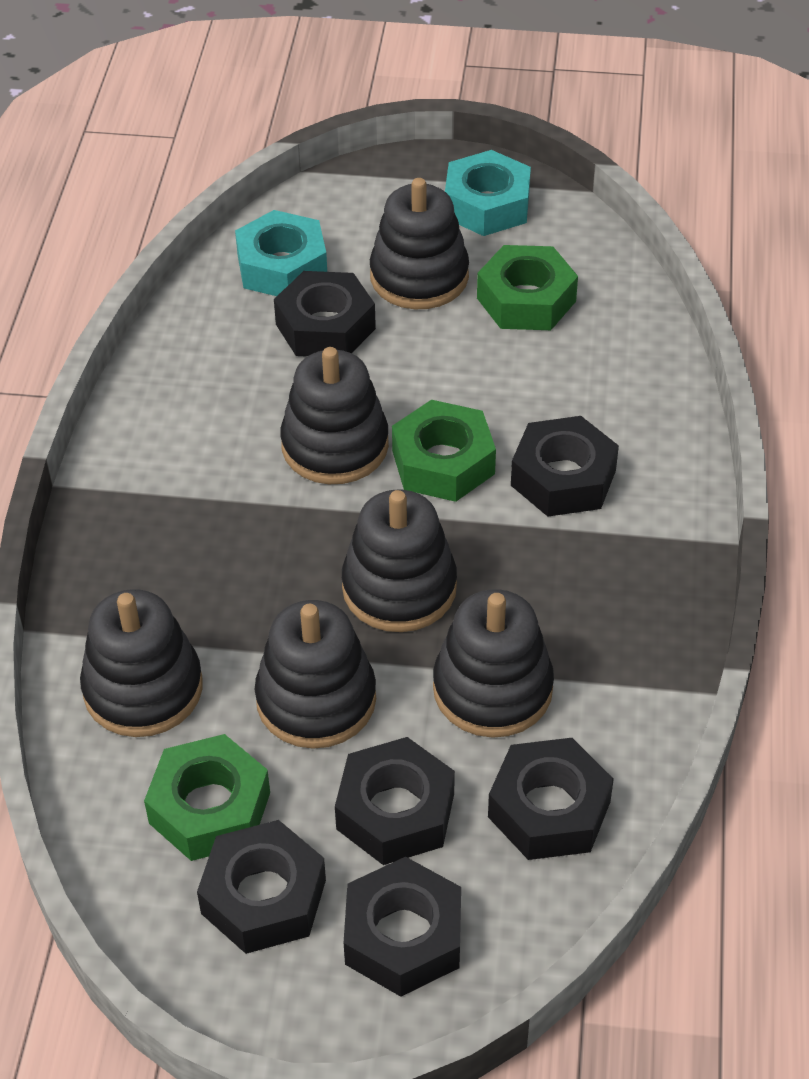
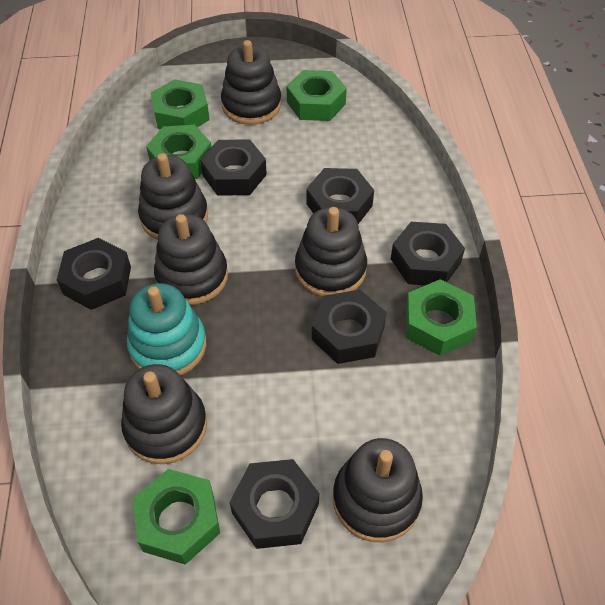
green nut: 3 -> 5
turquoise nut: 2 -> 0
turquoise stacking toy: 0 -> 1

